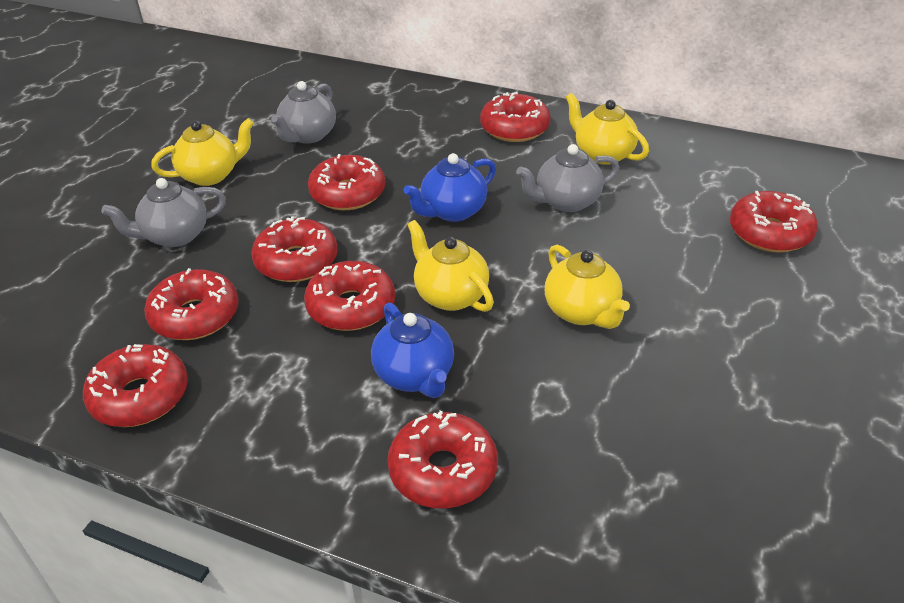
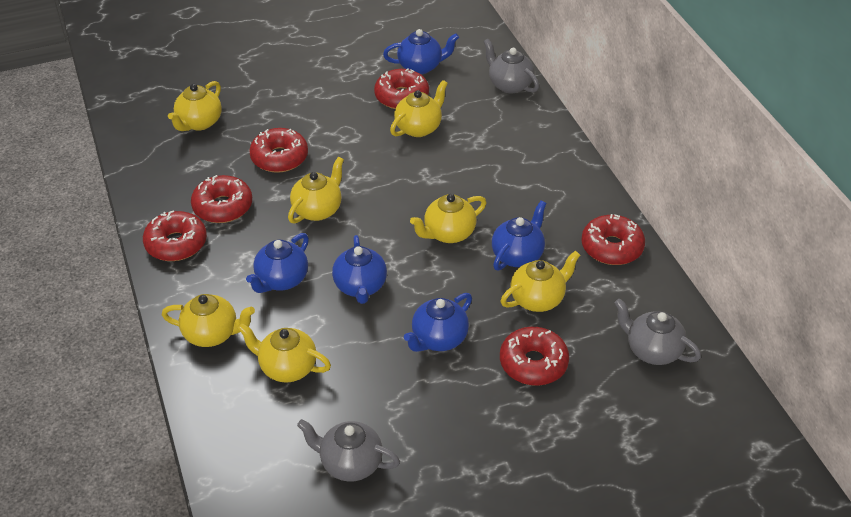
blue teapot: 2 -> 5
red donut: 8 -> 6
yellow teapot: 4 -> 7

